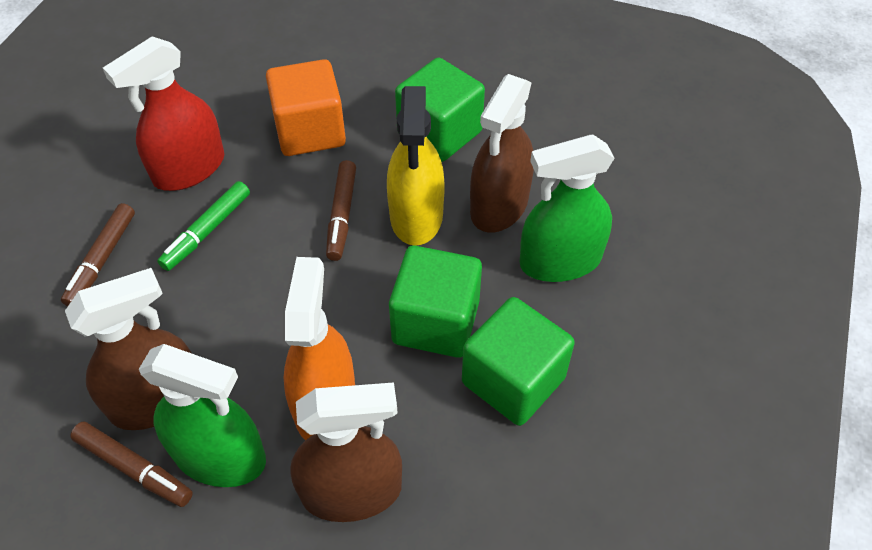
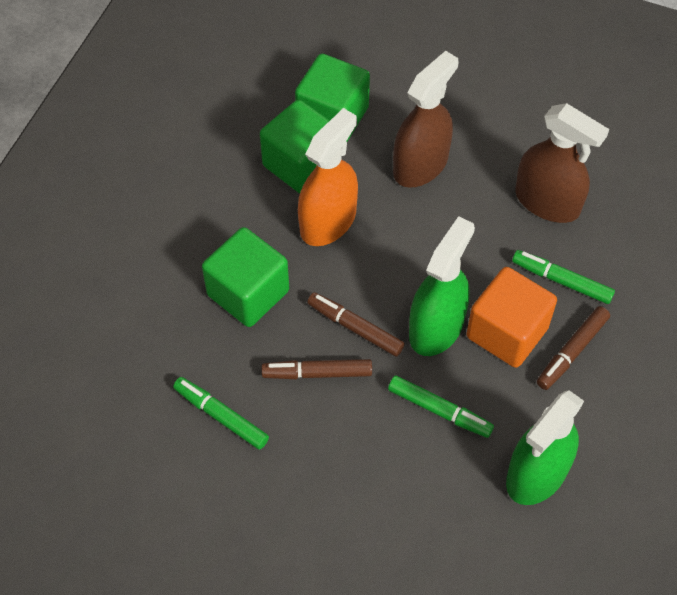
brown spray bottle: 3 -> 2
green marker: 1 -> 3
red spray bottle: 1 -> 0
yellow spray bottle: 1 -> 0

